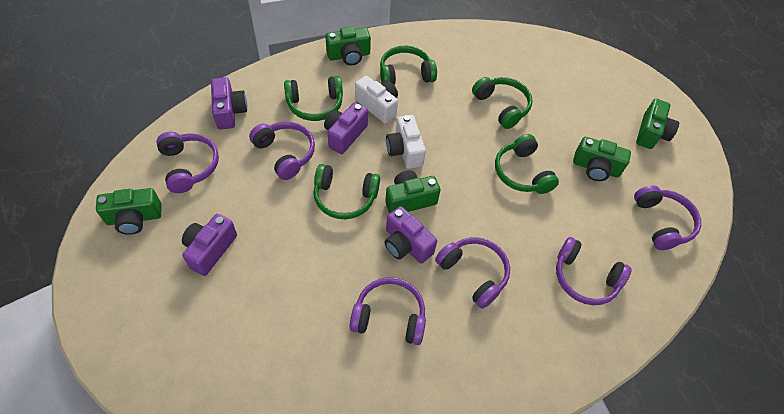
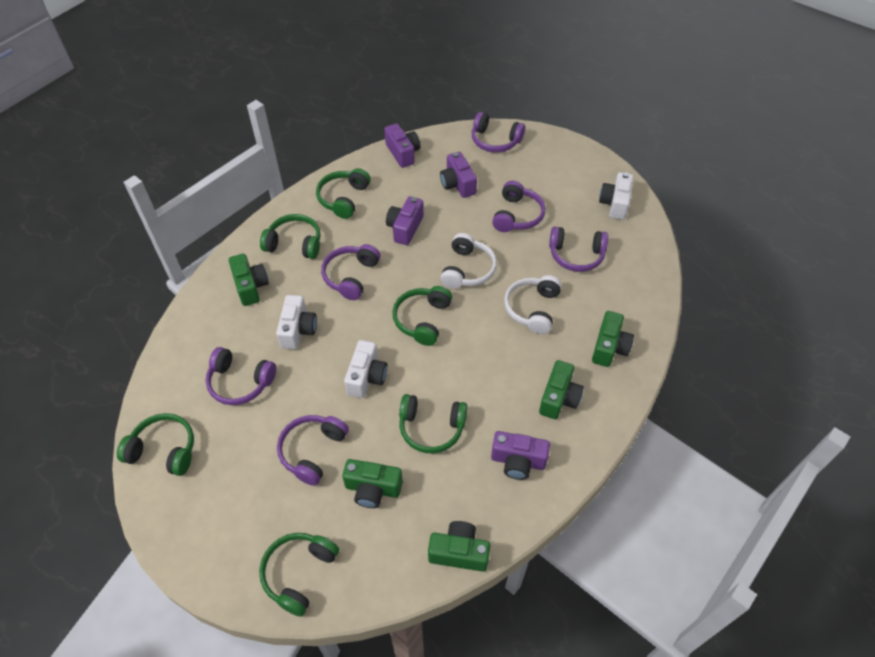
green headphones: 5 -> 6
white camera: 2 -> 3
white headphones: 0 -> 2

